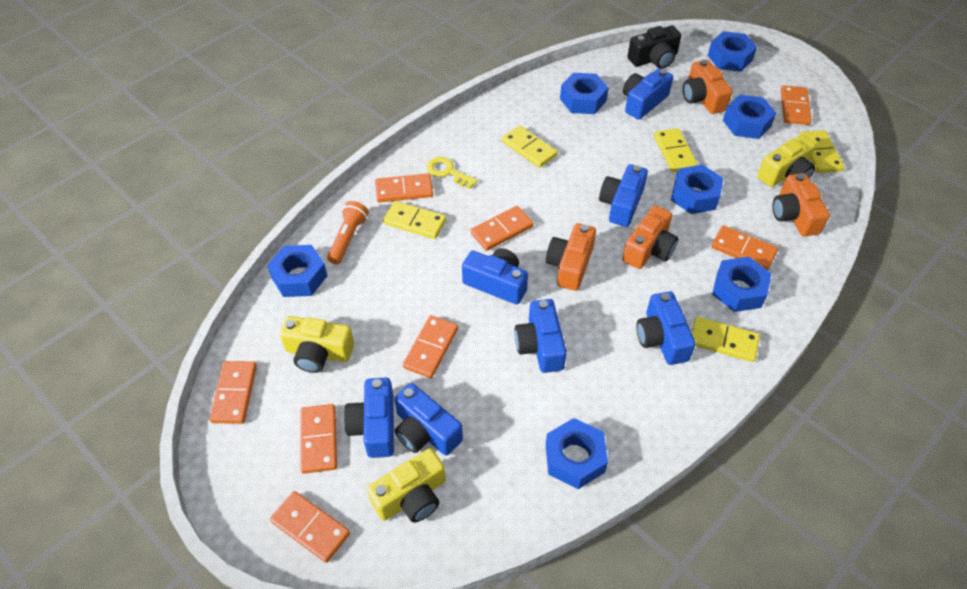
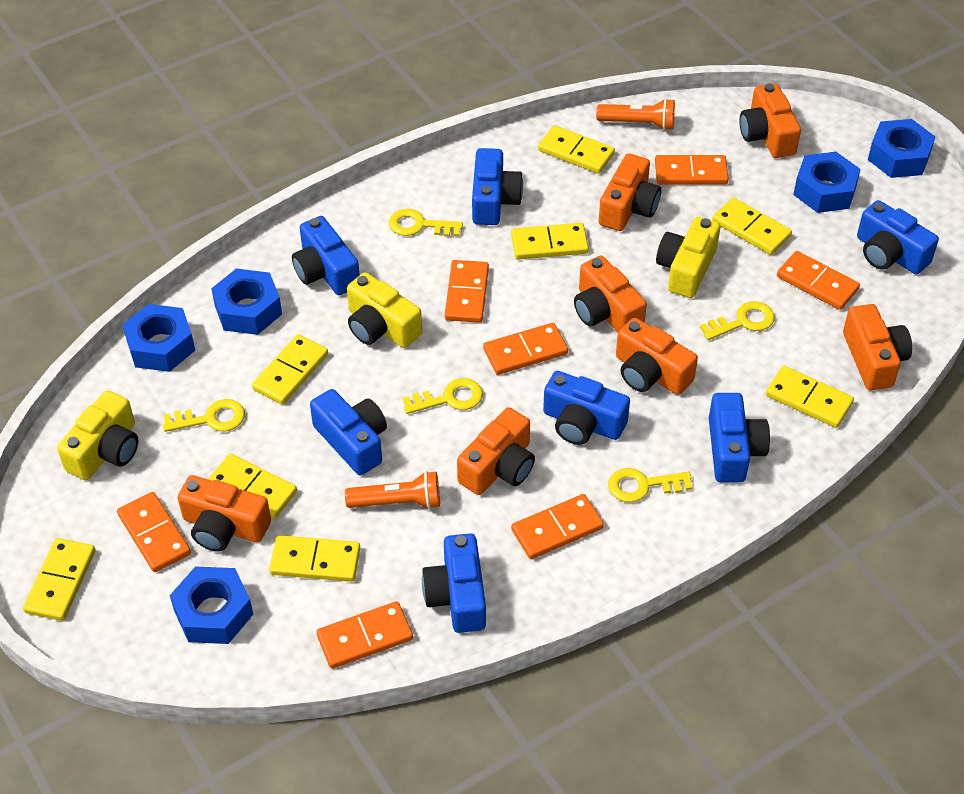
black camera: 1 -> 0
blue nut: 7 -> 5
orange camera: 4 -> 7
orange domino: 8 -> 7
orange flashlight: 1 -> 2
yellow domino: 5 -> 8
yellow key: 1 -> 5

